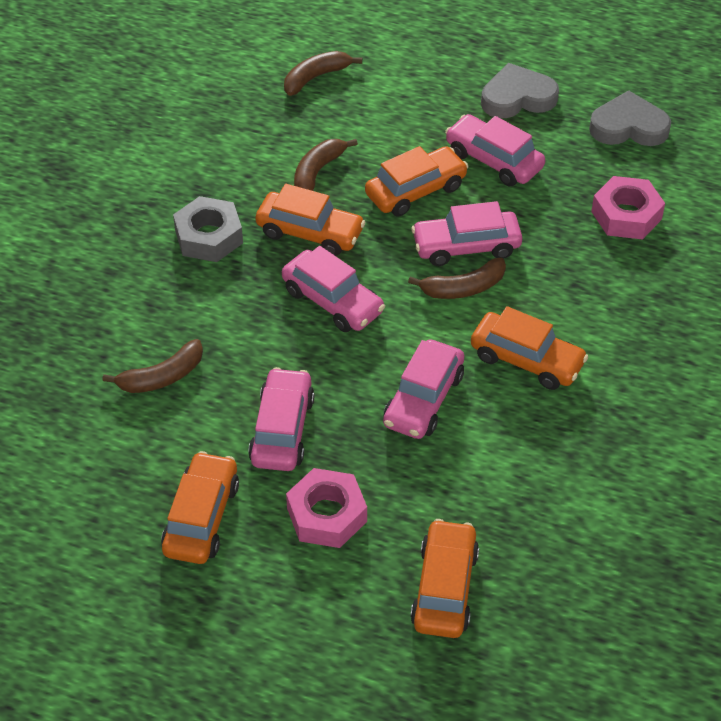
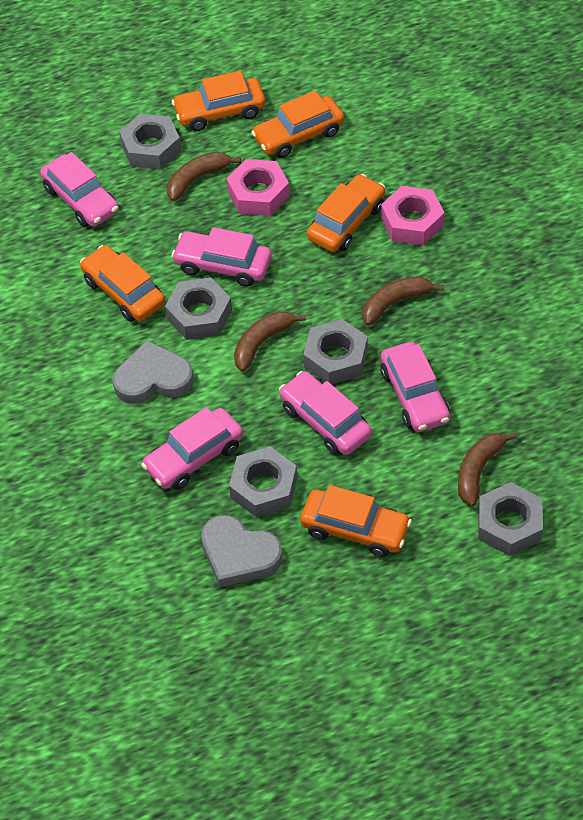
grey nut: 1 -> 5

